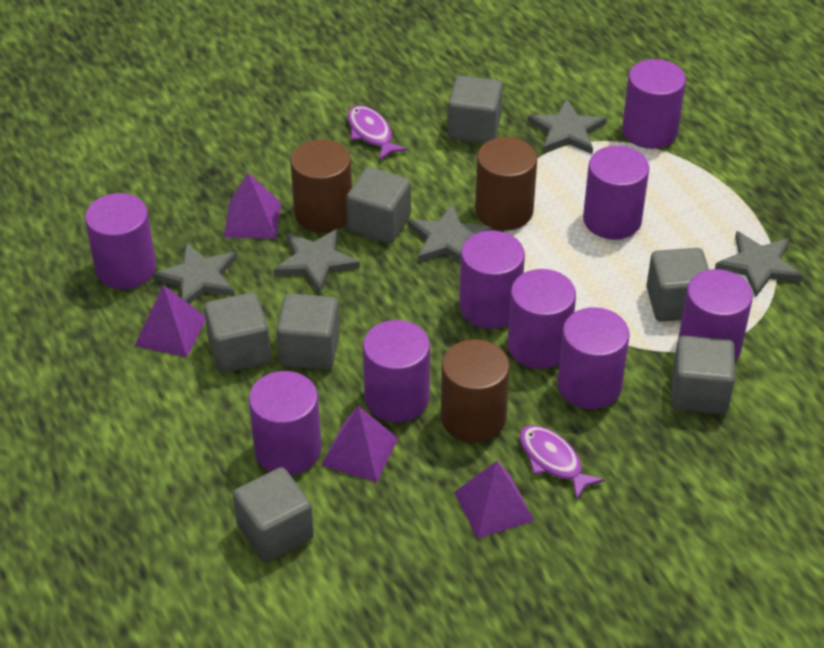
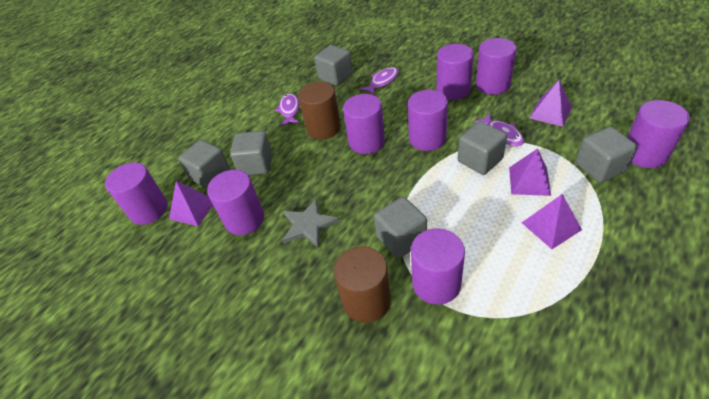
brown cylinder: 3 -> 2
grey cube: 7 -> 6
grey star: 5 -> 1
purple cylinder: 9 -> 8
purple fish: 2 -> 3

